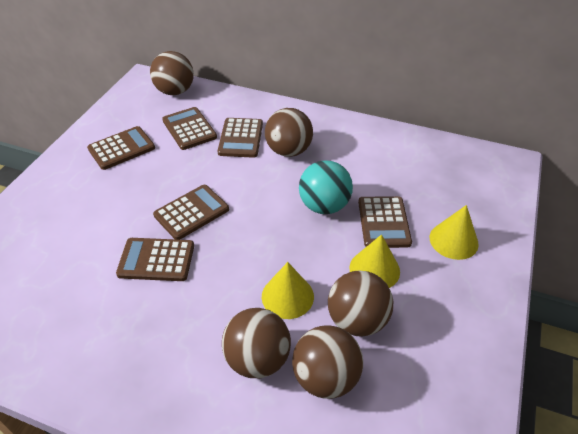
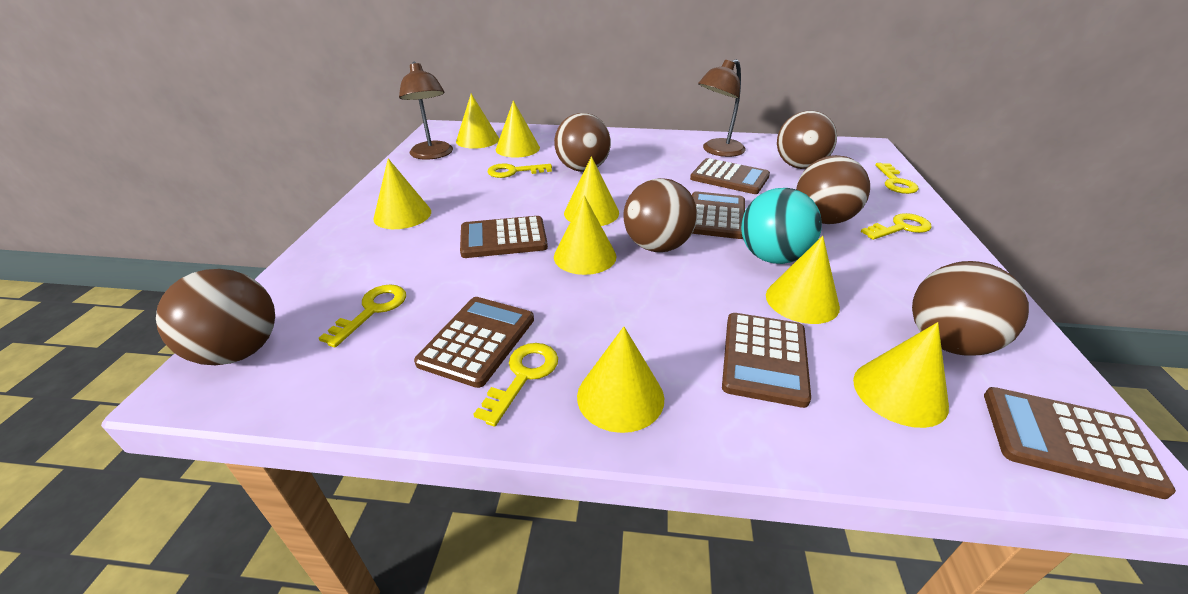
brown ball: 5 -> 6
brown lamp: 0 -> 2
yellow cone: 3 -> 8
yellow key: 0 -> 5

